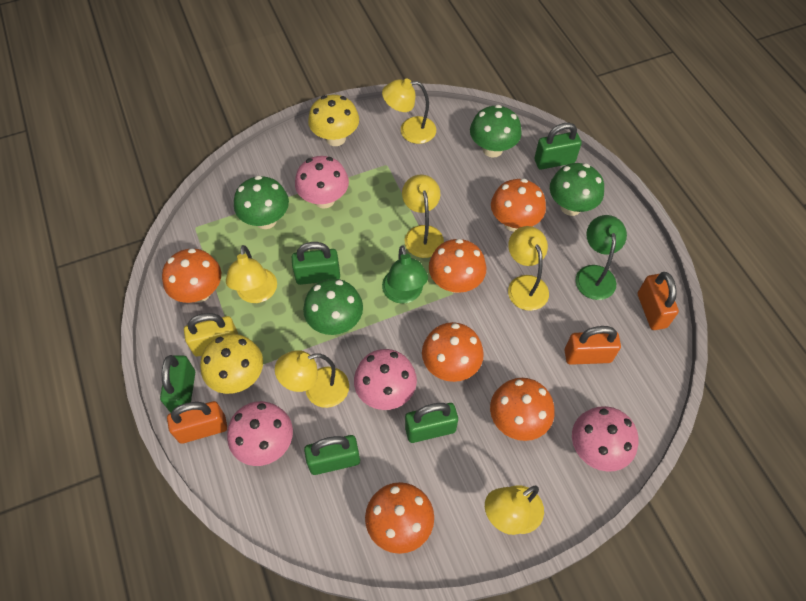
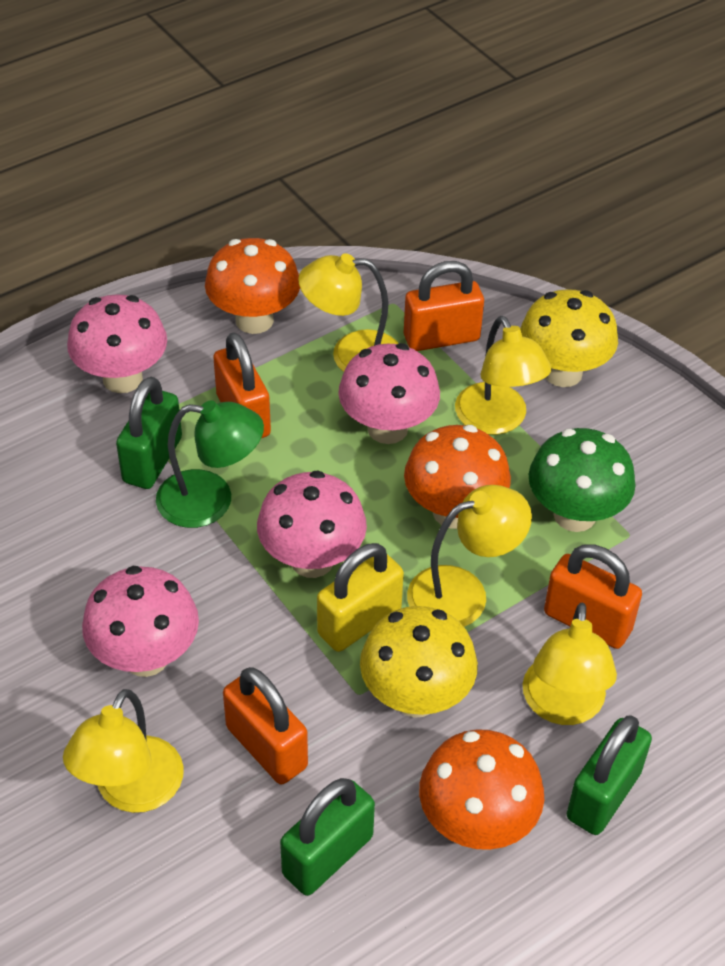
green lamp: 2 -> 1
green mushroom: 4 -> 1
green padlock: 5 -> 3
orange mushroom: 6 -> 3
orange padlock: 3 -> 4
yellow lamp: 6 -> 5

